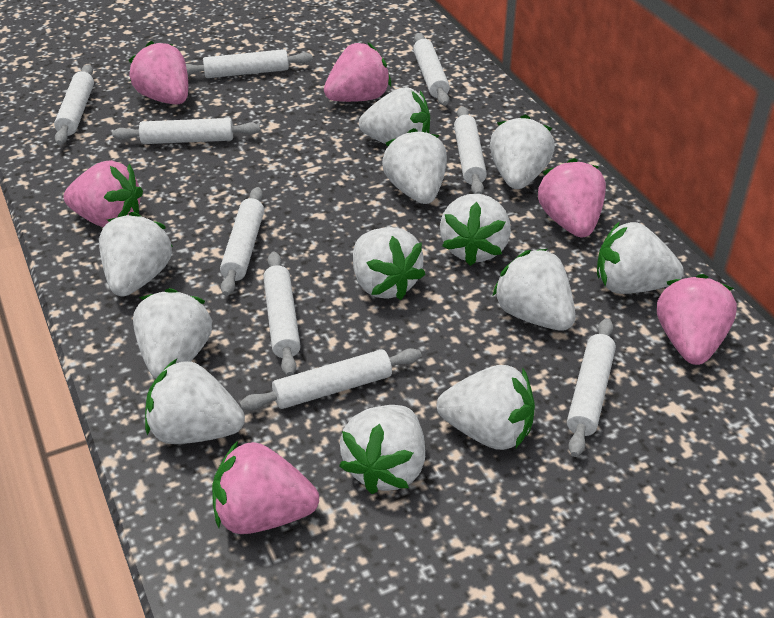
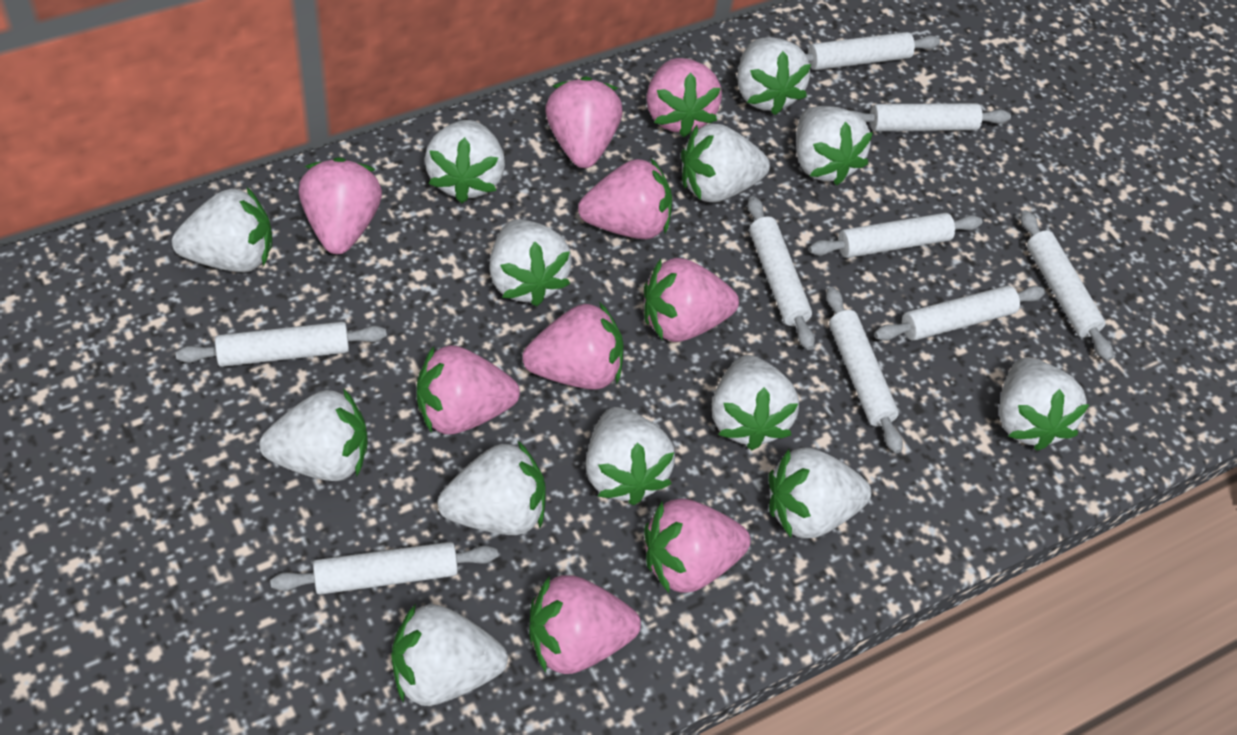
pink strawberry: 6 -> 9
white strawberry: 12 -> 13

